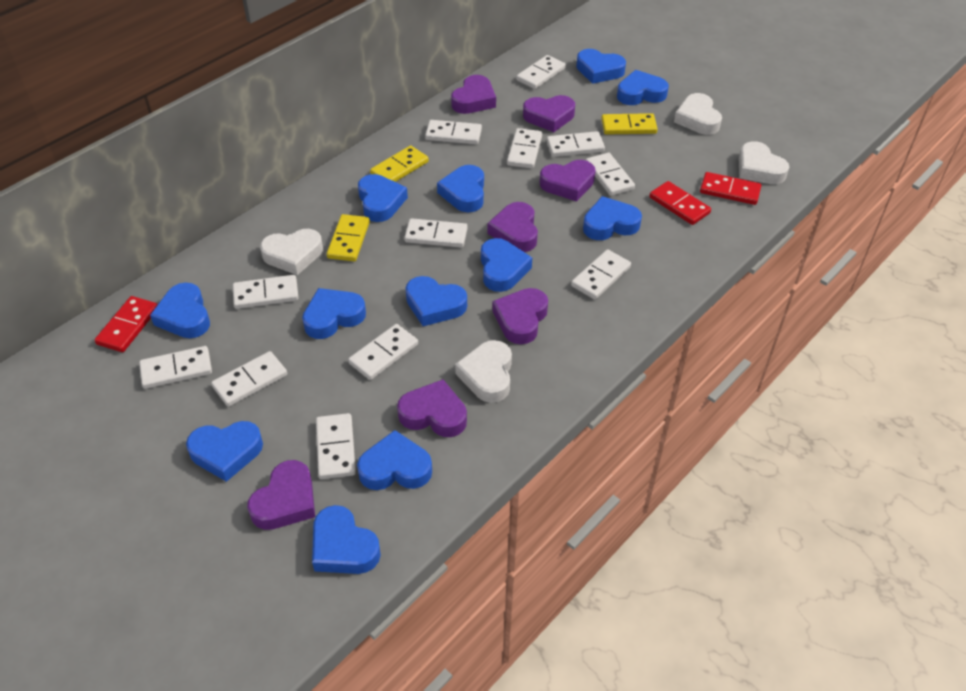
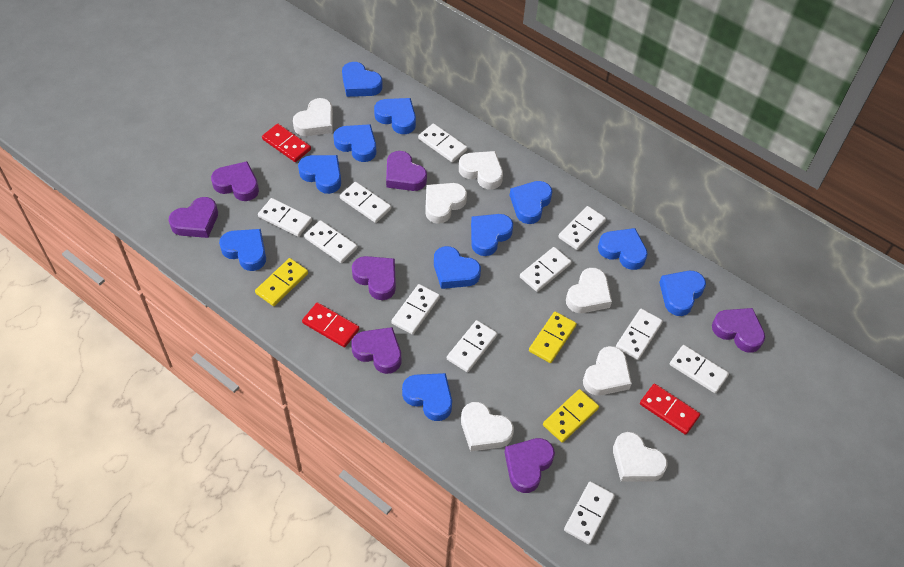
blue heart: 12 -> 11
white domino: 12 -> 11
white heart: 4 -> 7

